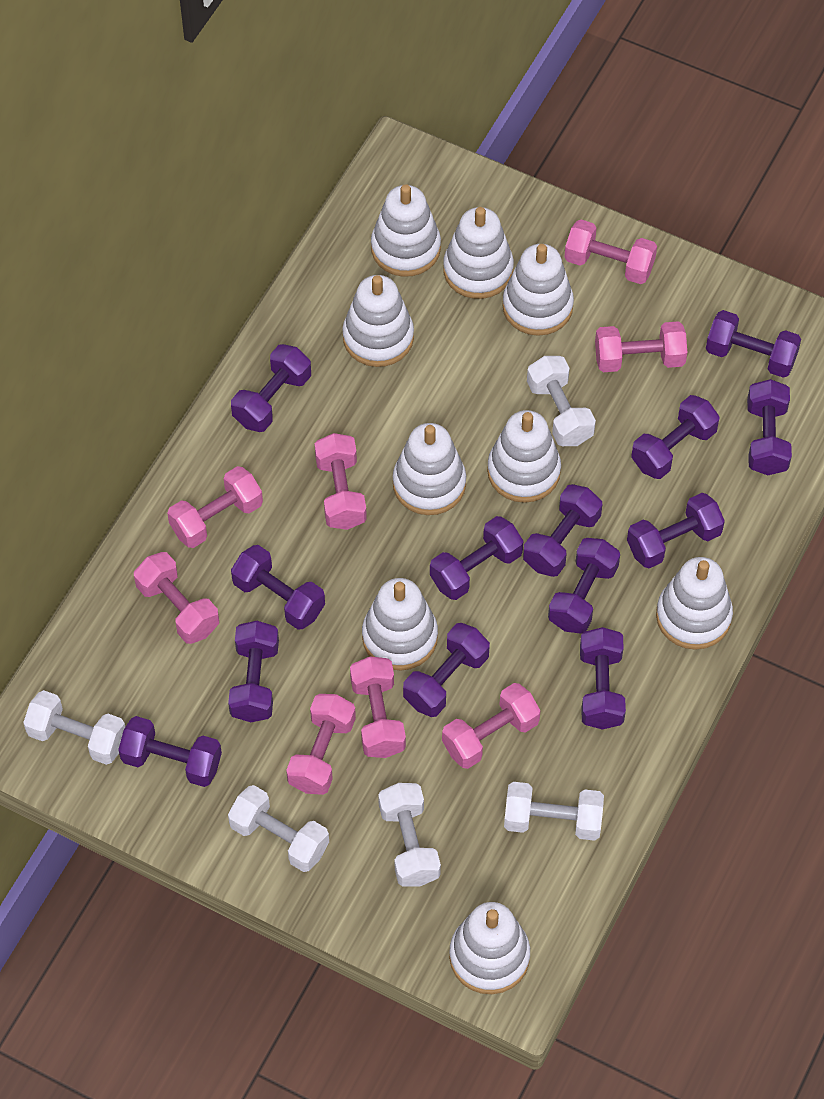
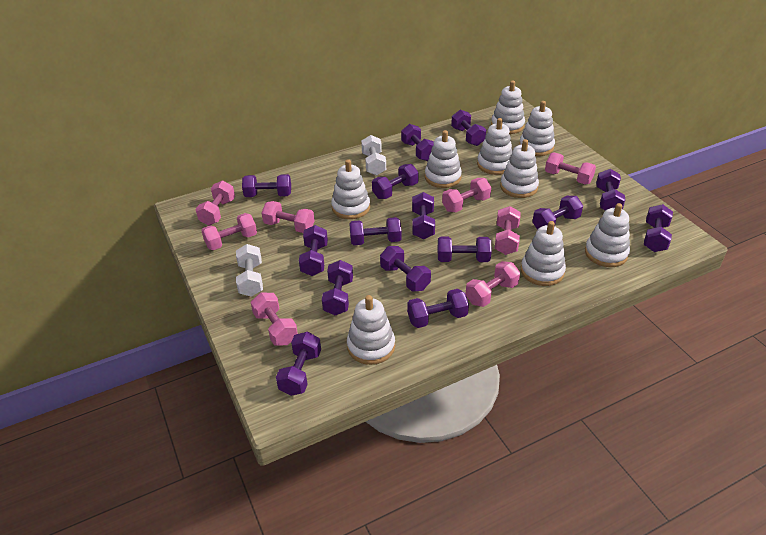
purple dumbbell: 13 -> 15
white dumbbell: 5 -> 2

